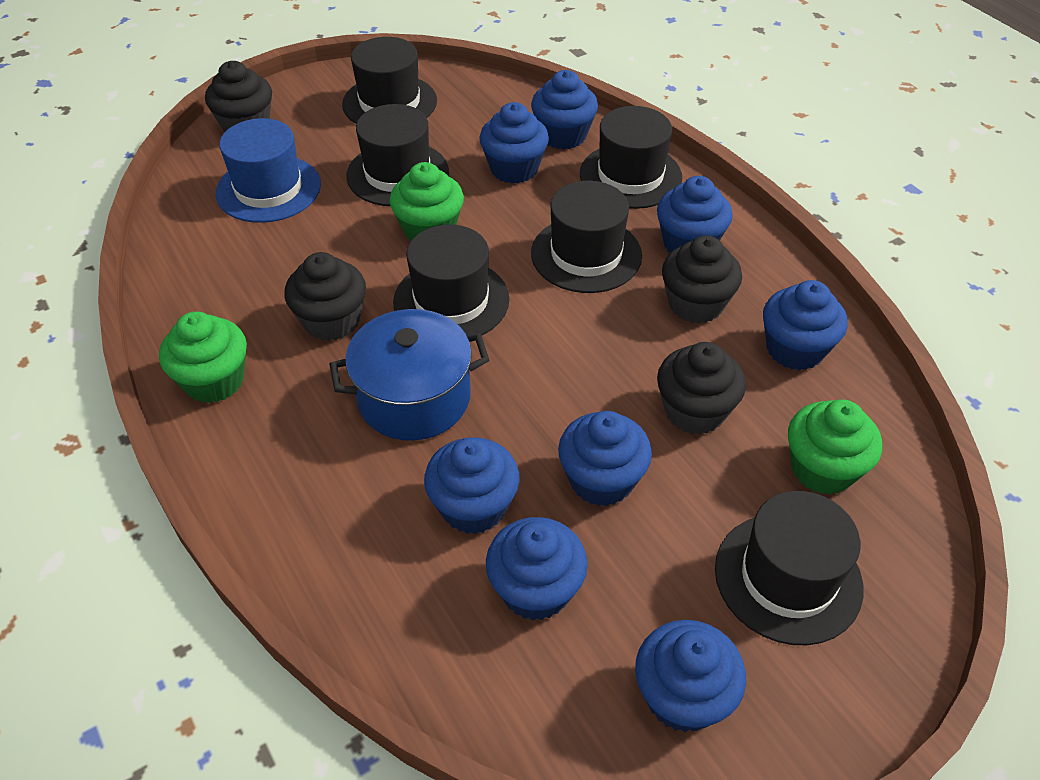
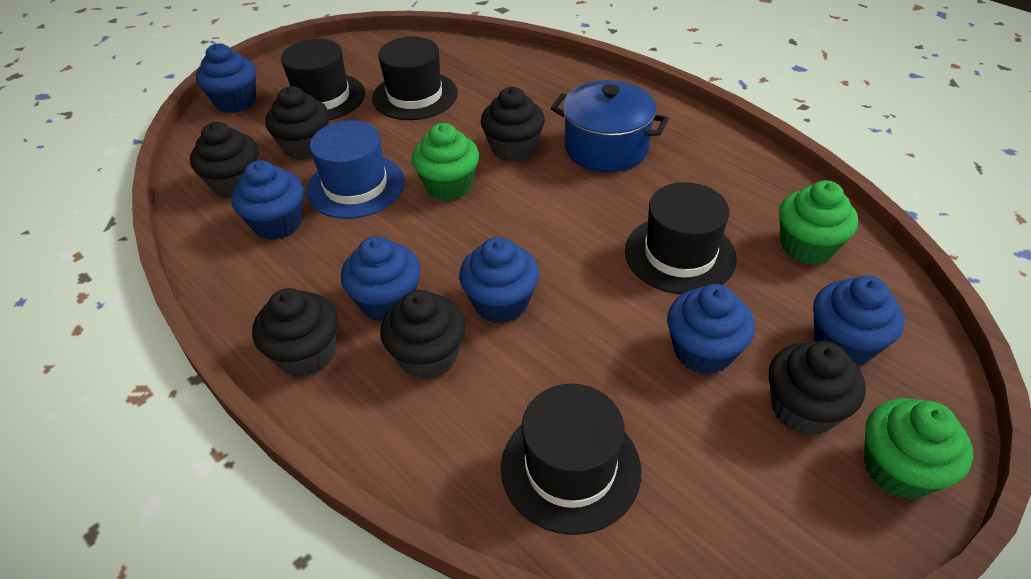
black cupcake: 4 -> 6
black hat: 6 -> 4
blue cupcake: 8 -> 6

